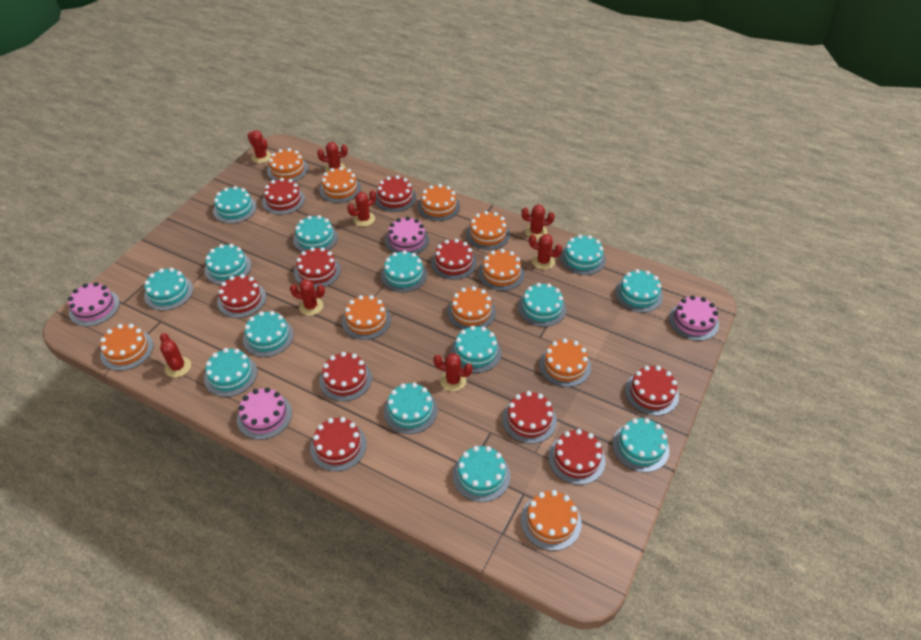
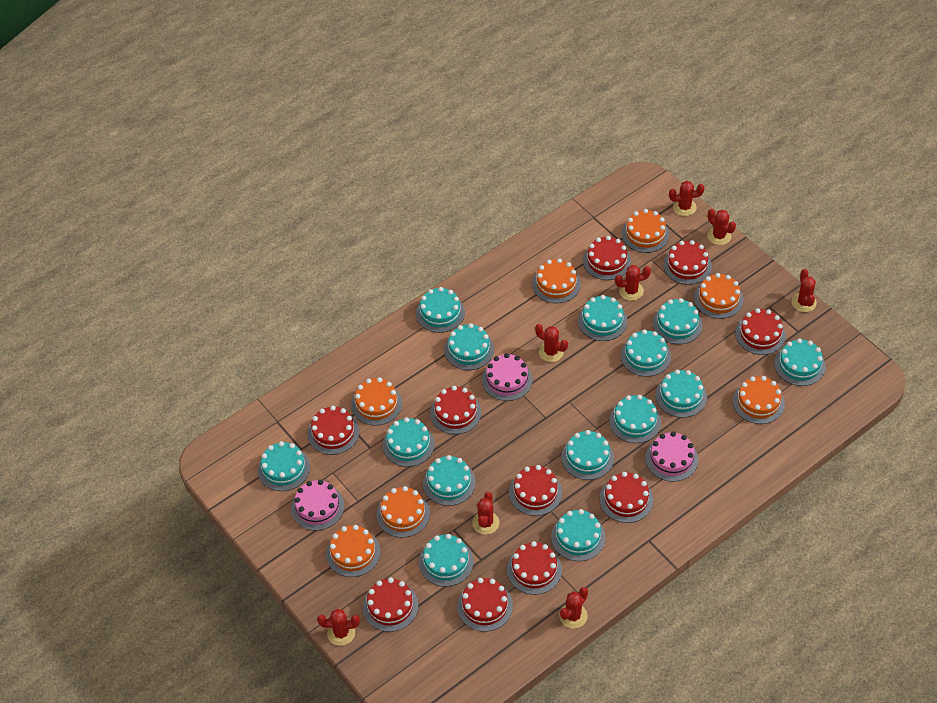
orange cake: 10 -> 7
pink cake: 4 -> 3

